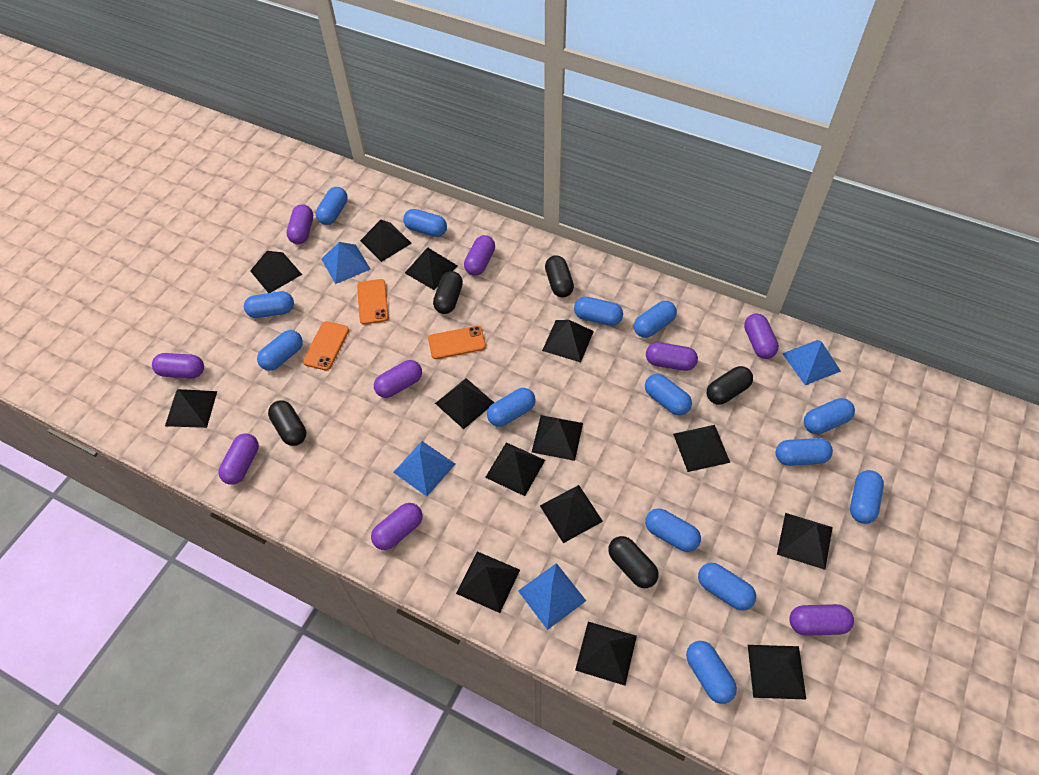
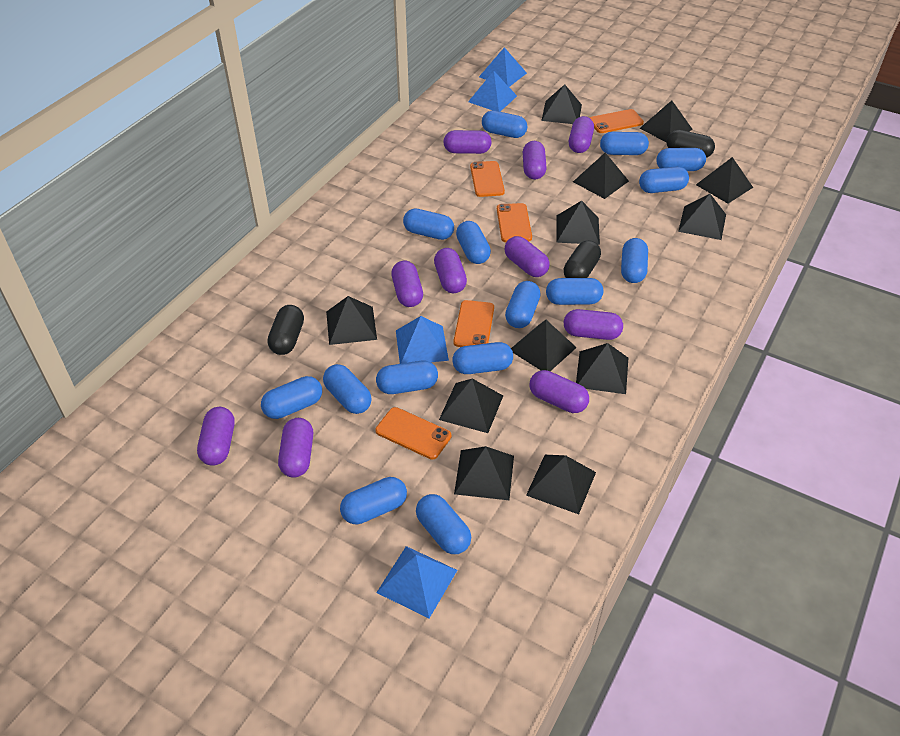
black capsule: 5 -> 3
black pyramid: 14 -> 12
blue capsule: 14 -> 15
orange phone: 3 -> 5
purple capsule: 9 -> 10

